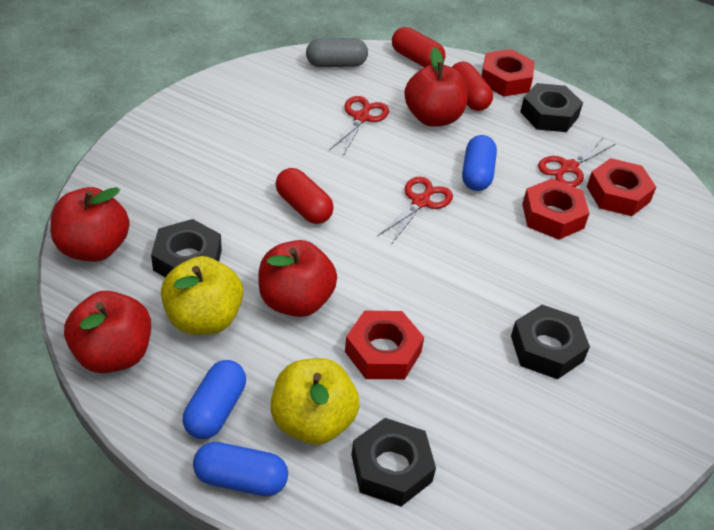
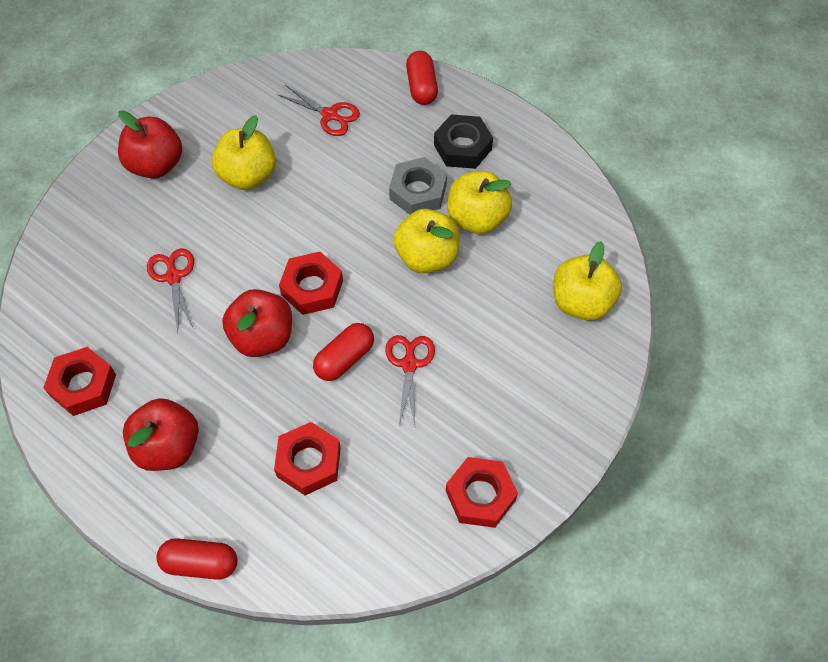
black nut: 4 -> 1
blue capsule: 3 -> 0
grey capsule: 1 -> 0
grey nut: 0 -> 1
red apple: 4 -> 3
yellow apple: 2 -> 4

